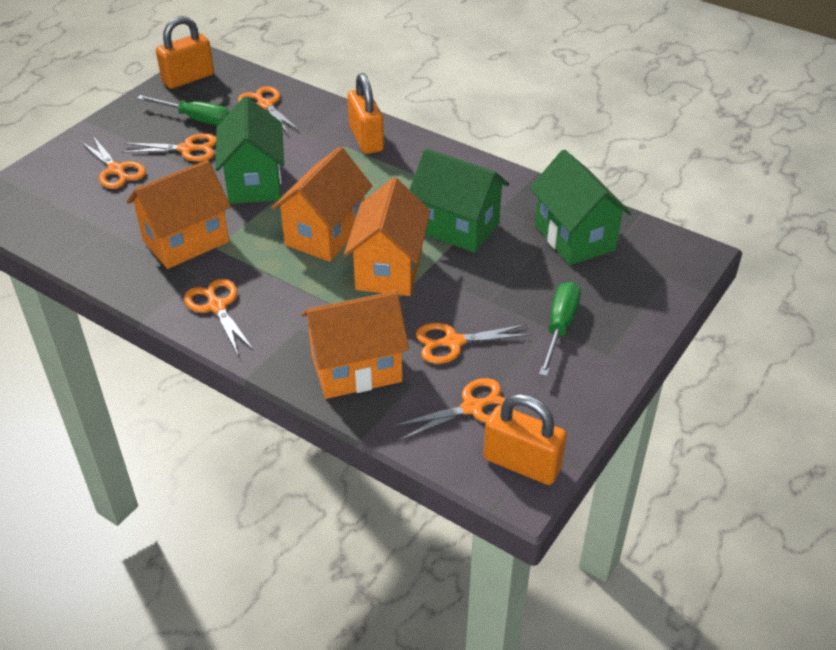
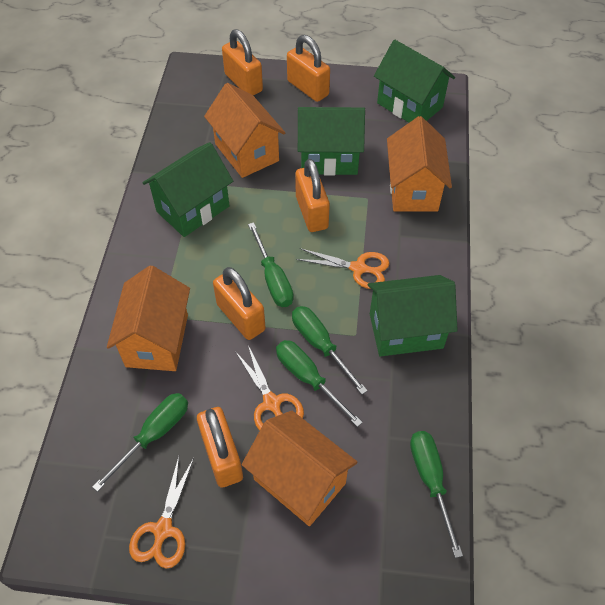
green house: 3 -> 4
green screwdriver: 2 -> 5
orange padlock: 3 -> 5
orange scissors: 6 -> 3

